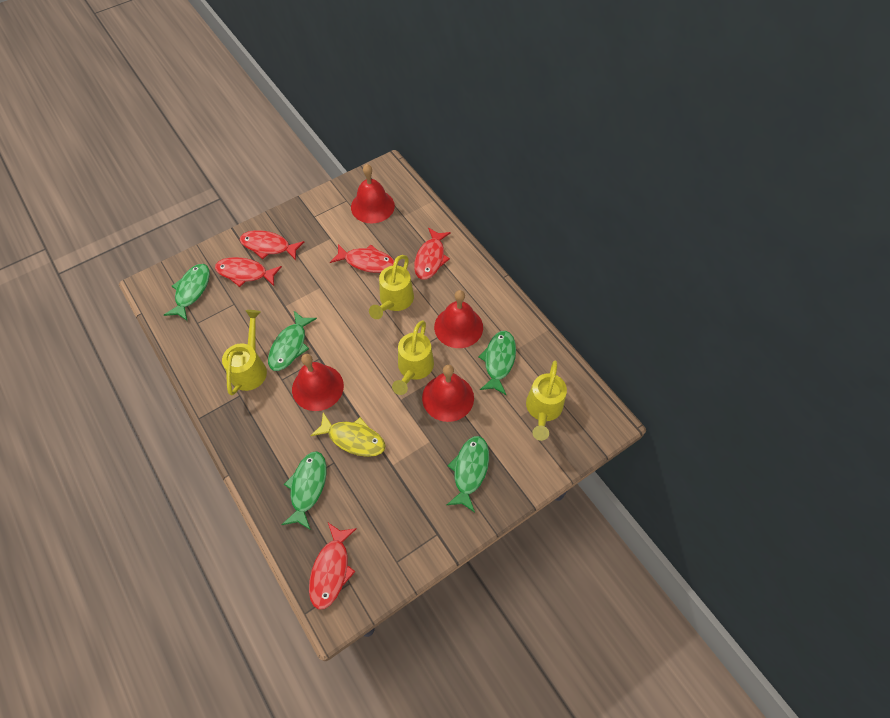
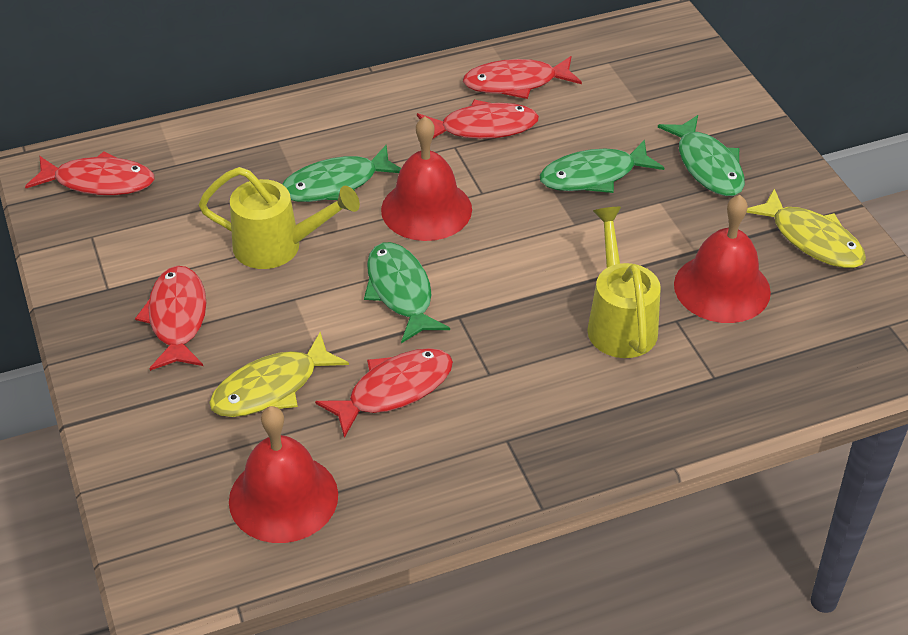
green fish: 5 -> 4
red bell: 4 -> 3
yellow fish: 1 -> 2
yellow watering can: 4 -> 2

